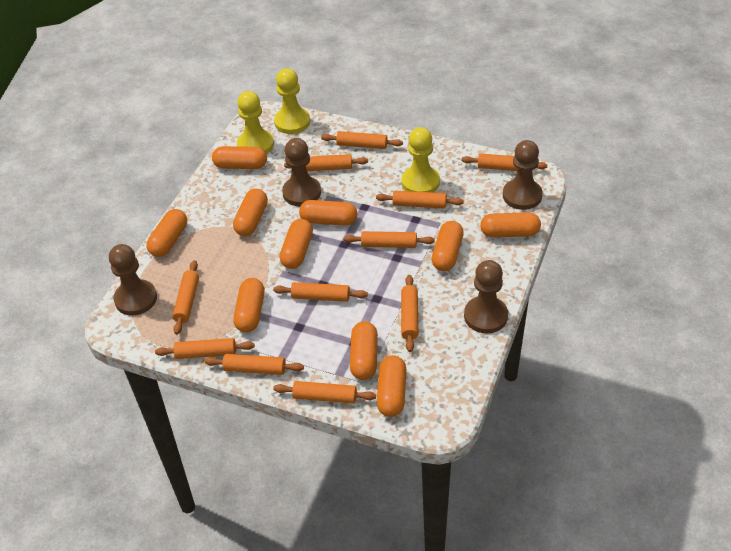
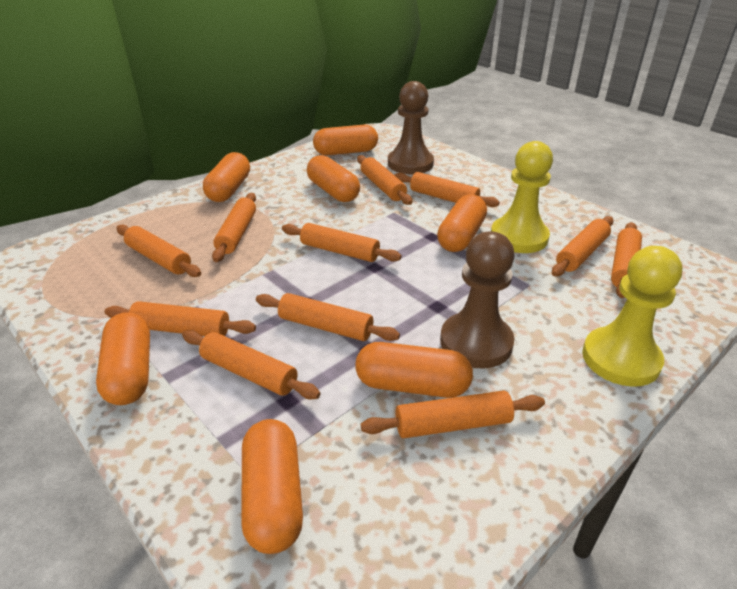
brown pawn: 4 -> 2
orange capsule: 10 -> 7
yellow pawn: 3 -> 2

